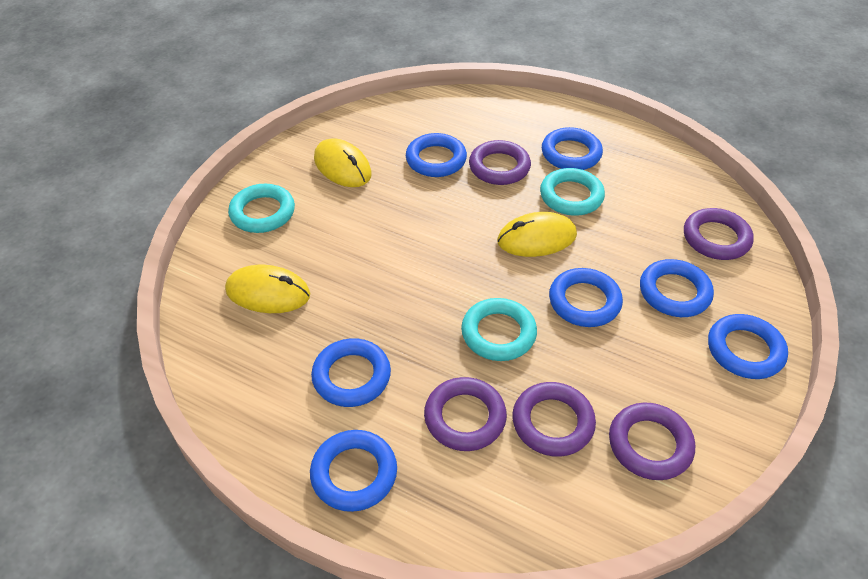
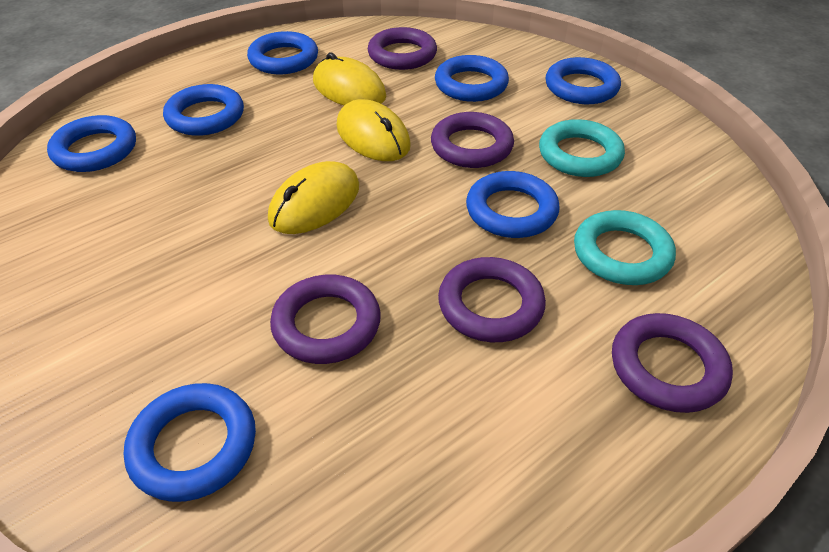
turquoise ring: 3 -> 2

